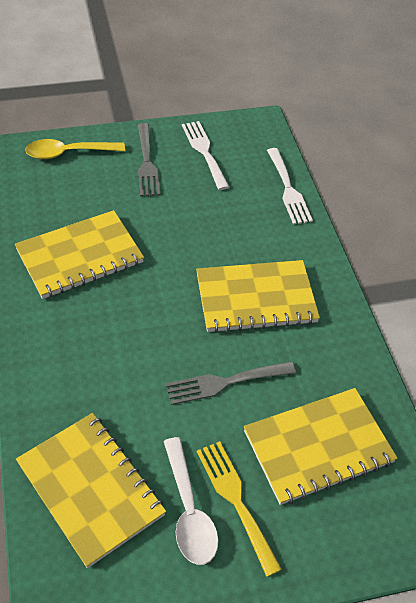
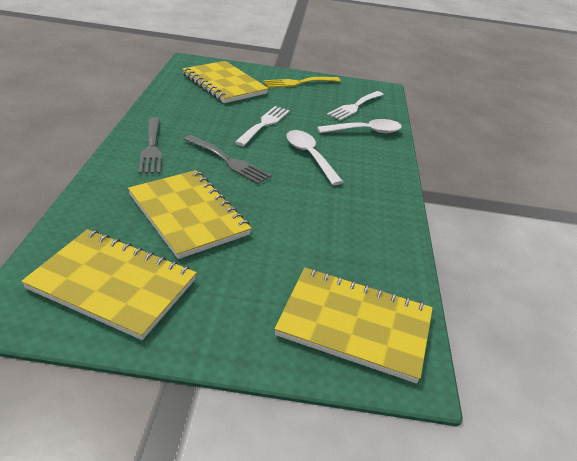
white spoon: 1 -> 2
yellow spoon: 1 -> 0

